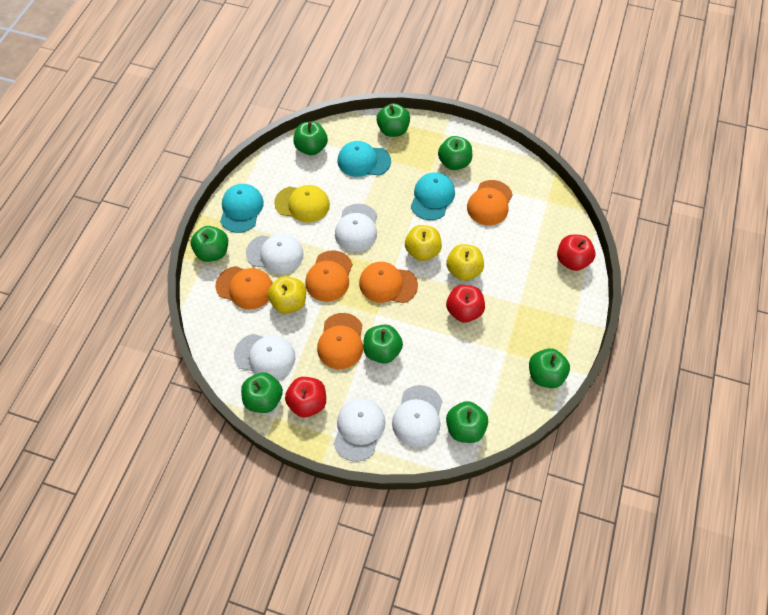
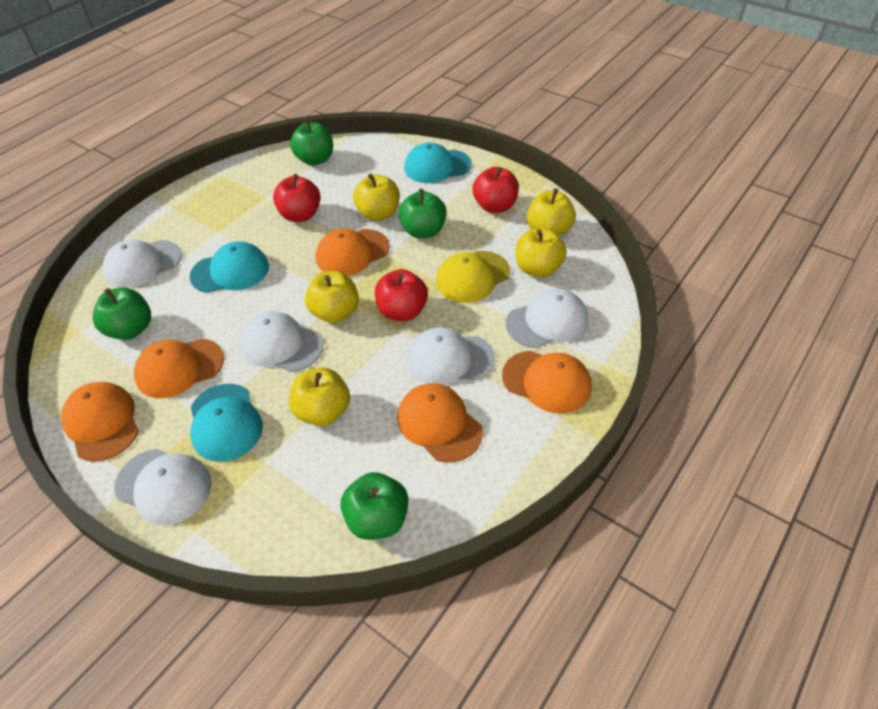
green apple: 8 -> 4
yellow apple: 3 -> 5

